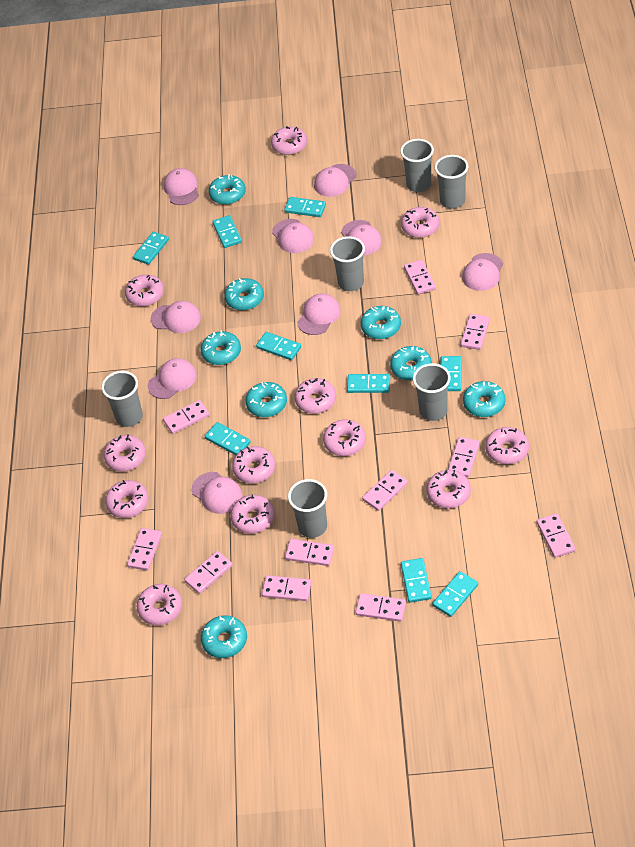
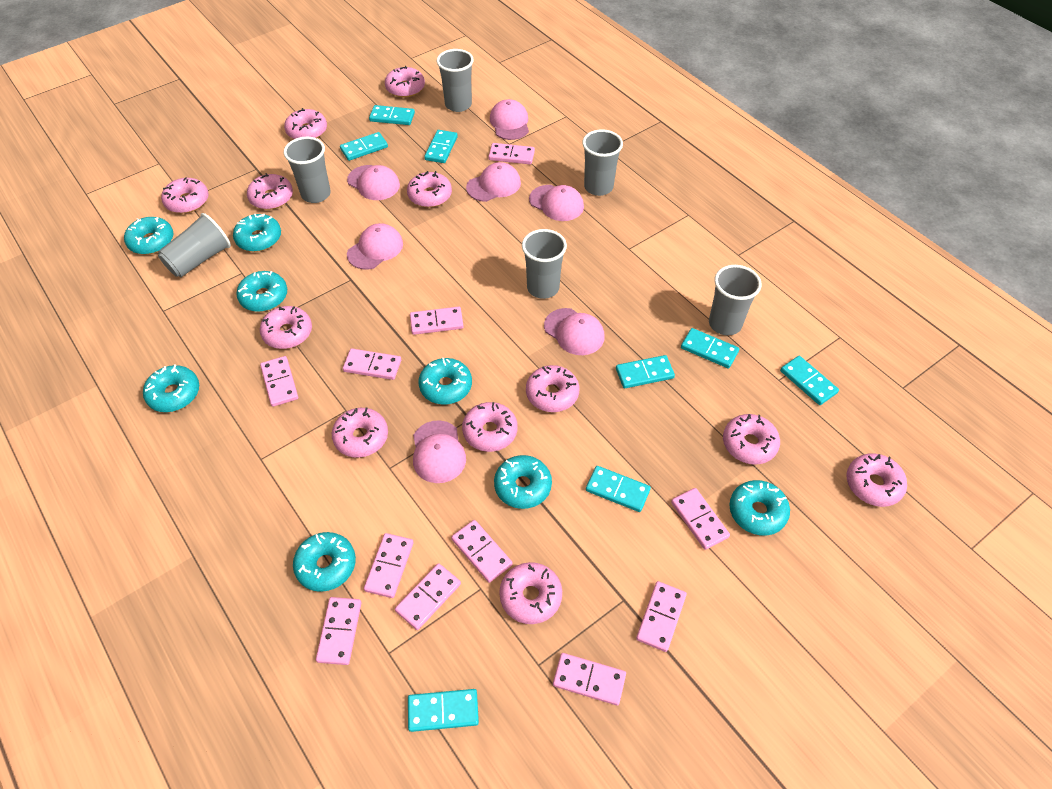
pink cap: 9 -> 7
turquoise domino: 9 -> 8

